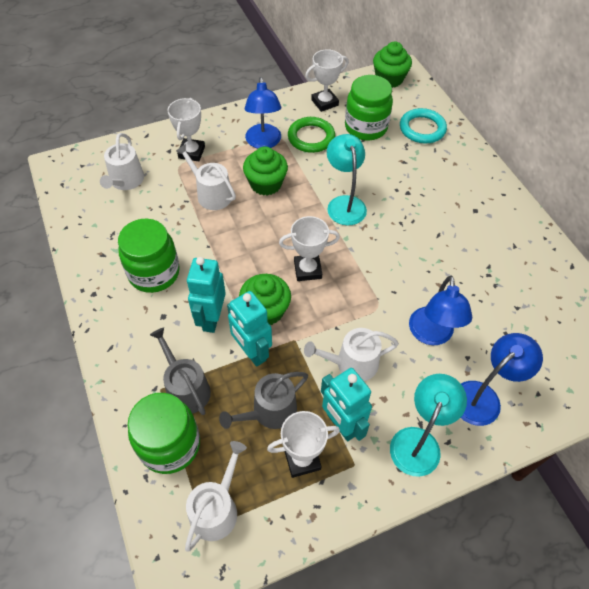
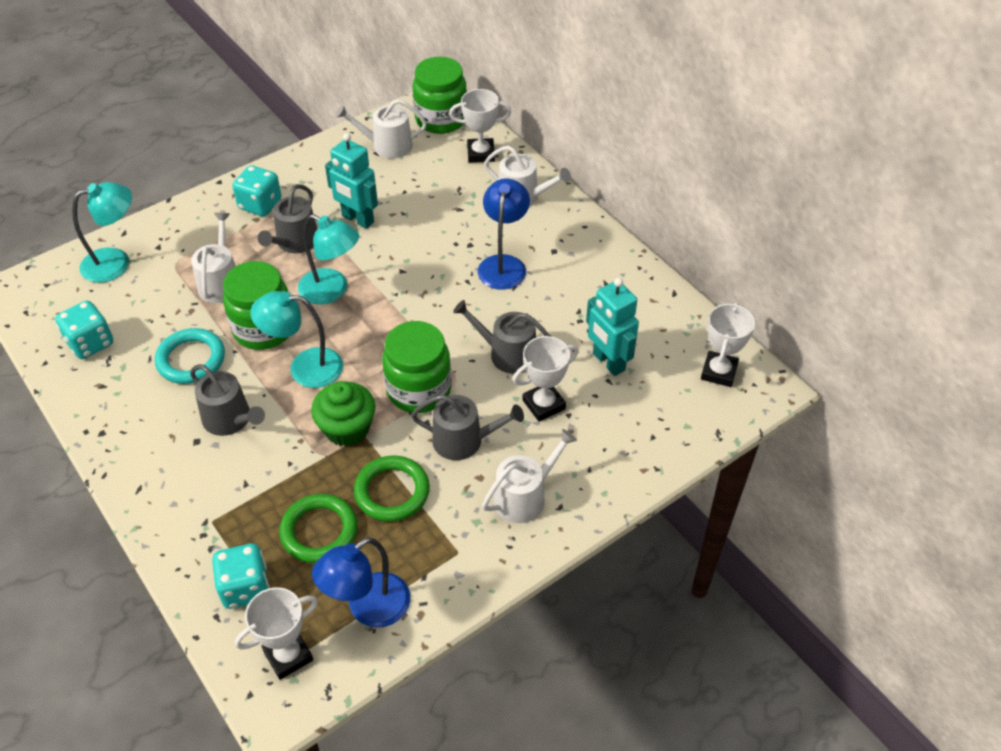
blue lamp: 3 -> 2
green cupcake: 3 -> 1
green ring: 1 -> 2
grey watering can: 2 -> 4
turquoise dice: 0 -> 3
turquoise lamp: 2 -> 3
turquoise robot: 3 -> 2

